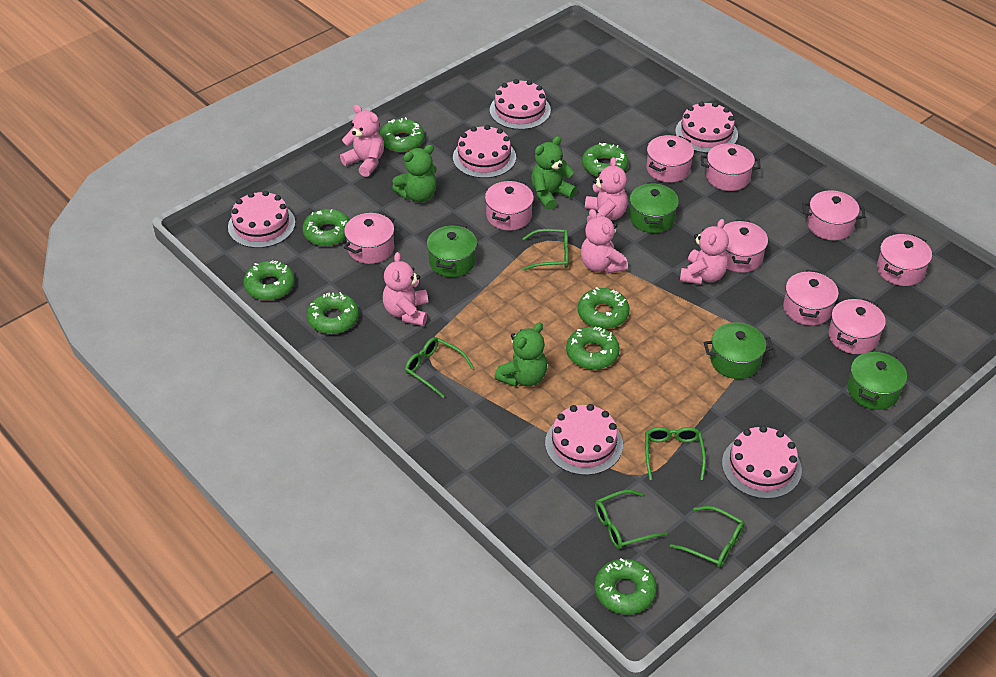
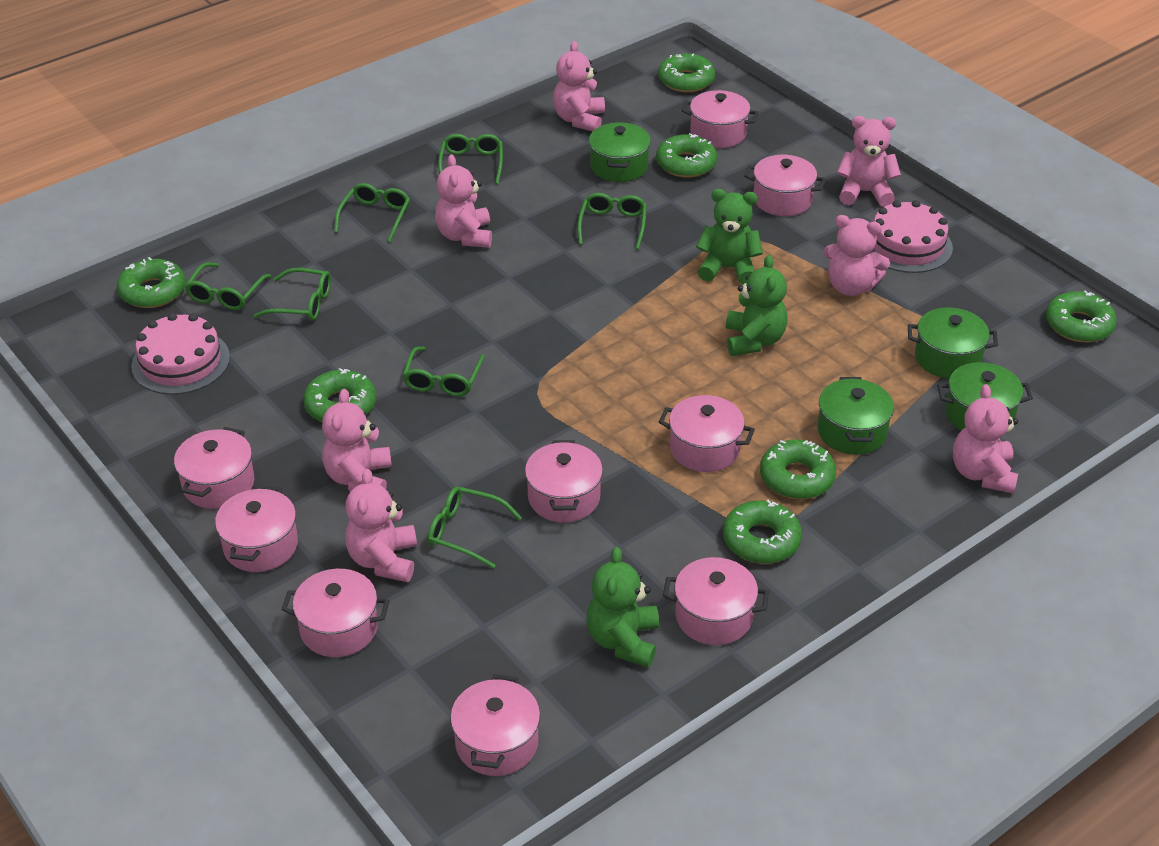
green donut: 8 -> 7
green glasses: 5 -> 7
pink cake: 6 -> 2
pink teddy bear: 5 -> 7

